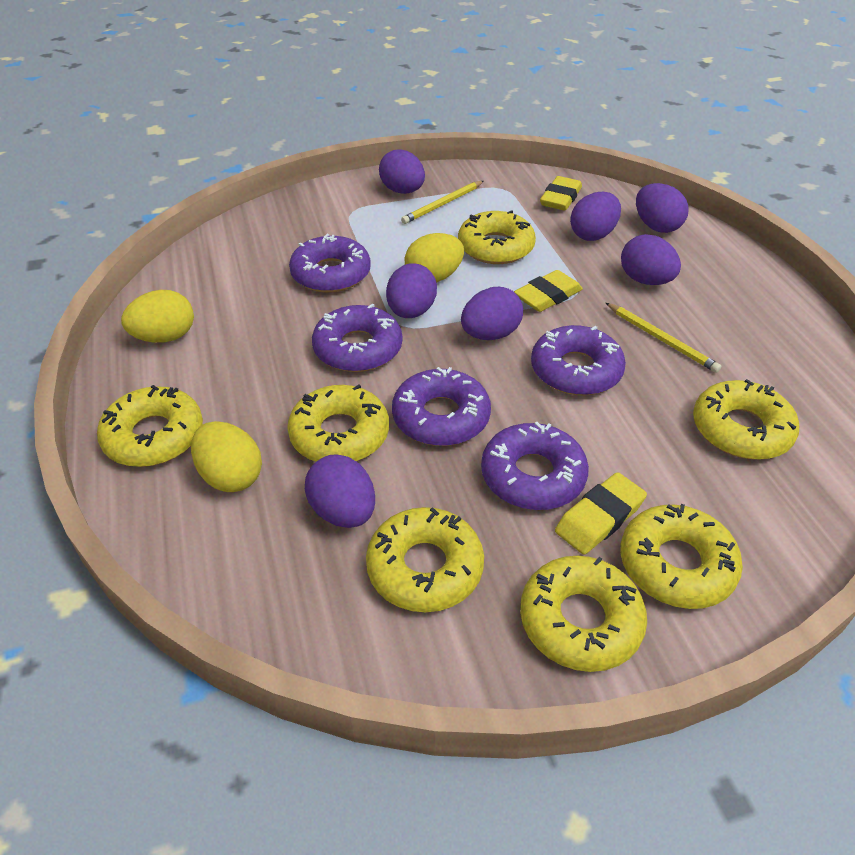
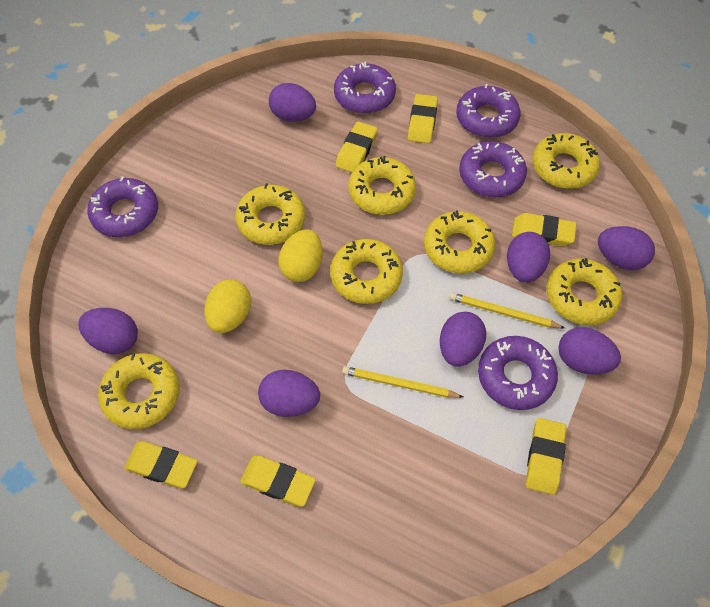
yellow egg: 3 -> 2
yellow eraser: 3 -> 6

